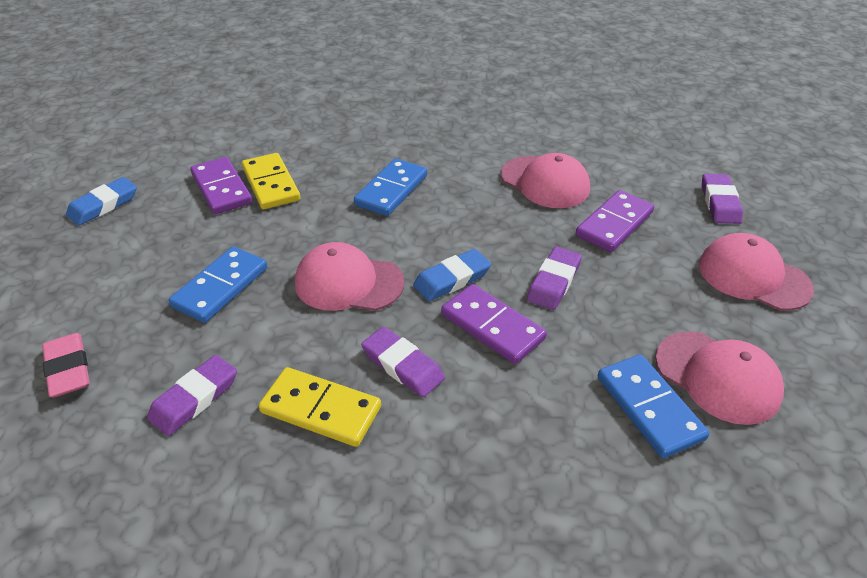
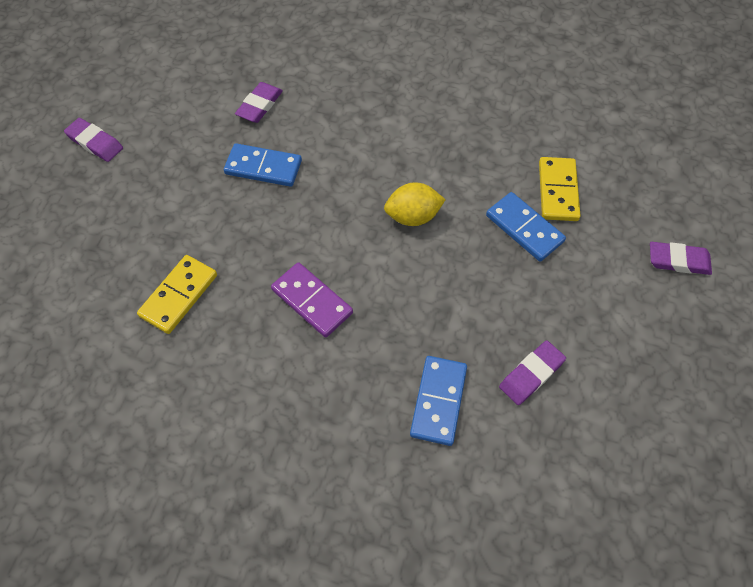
blue eraser: 2 -> 0
pink cap: 4 -> 0
pink eraser: 1 -> 0
purple domino: 3 -> 1
yellow lemon: 0 -> 1

